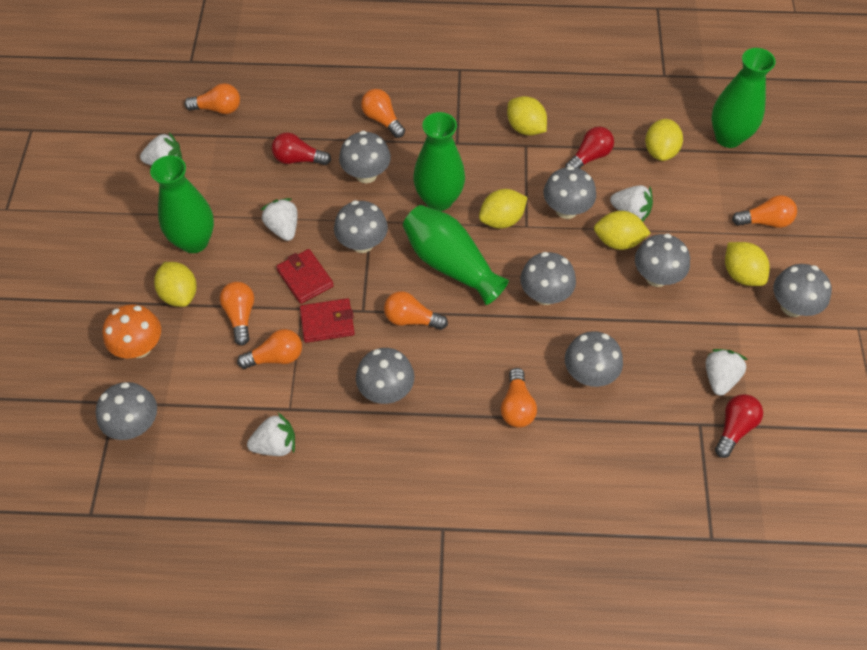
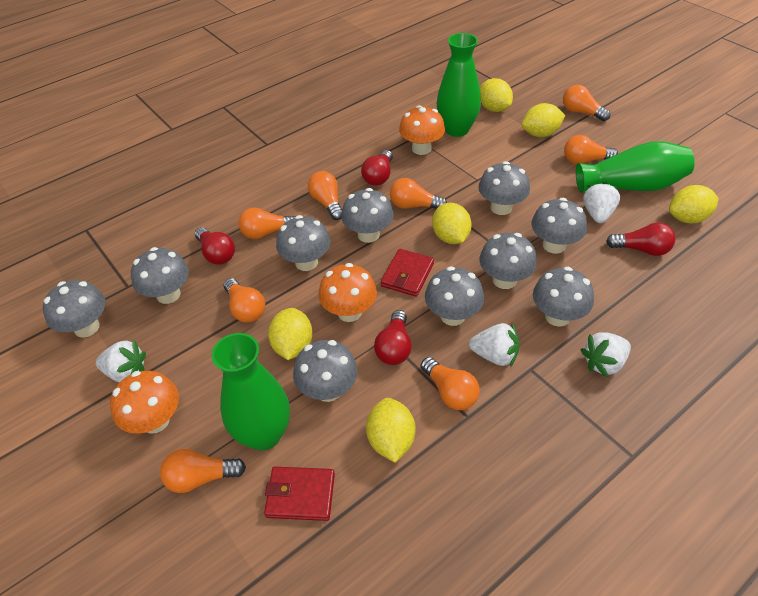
green vase: 4 -> 3
grey mushroom: 9 -> 10
orange light bulb: 7 -> 8
orange mushroom: 1 -> 3
red light bulb: 3 -> 4
white strawberry: 5 -> 4

